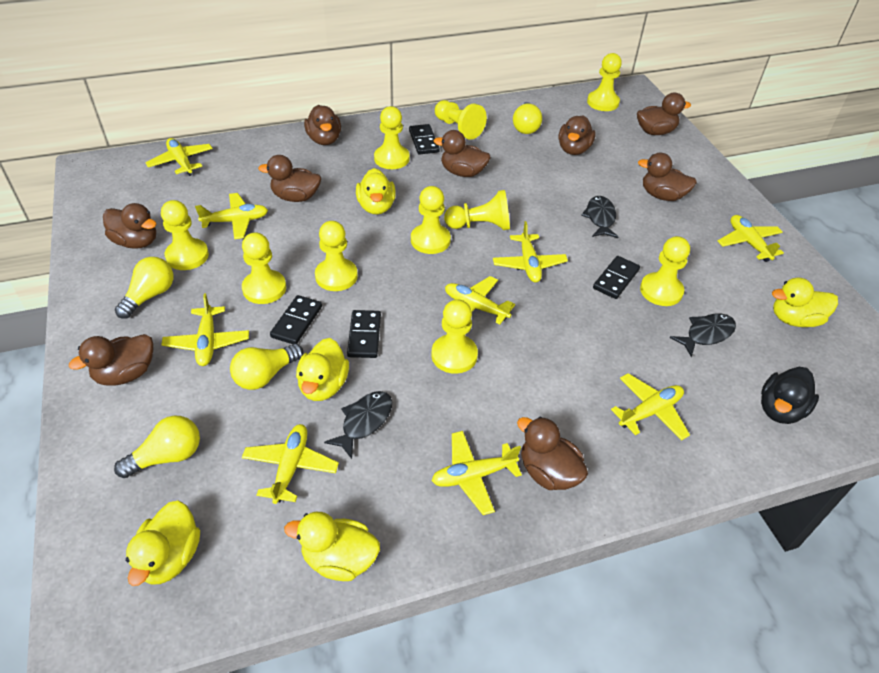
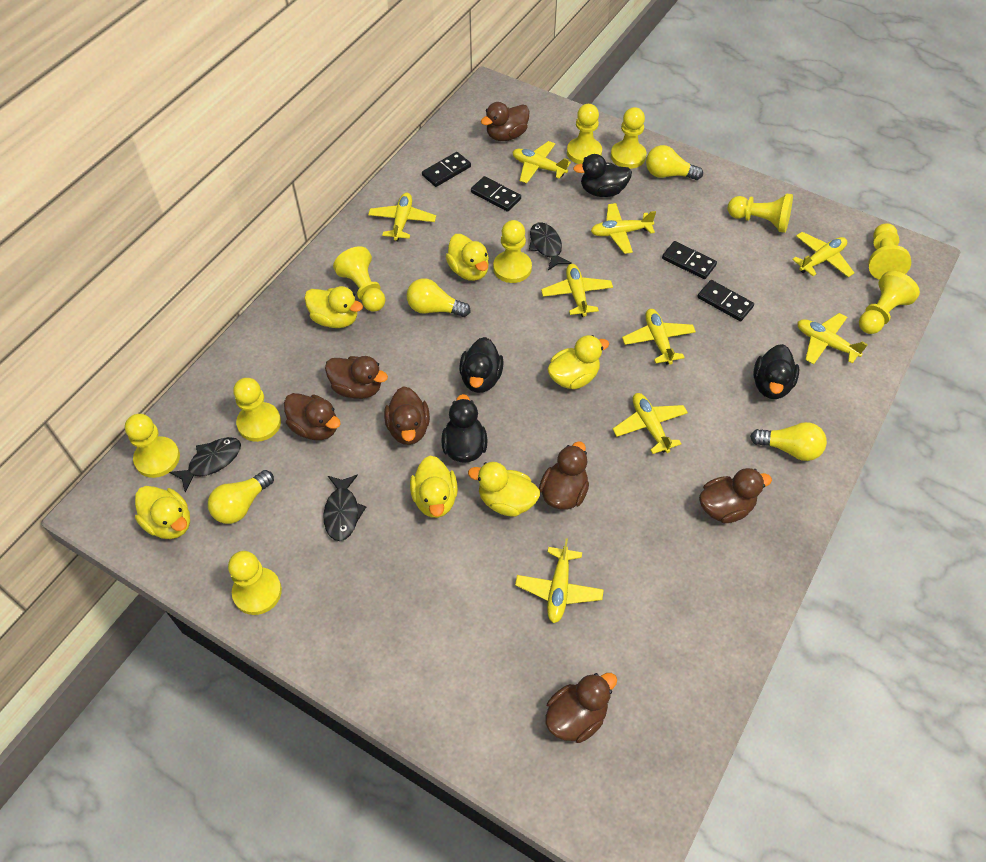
black duck: 1 -> 4
brown duck: 9 -> 7
yellow duck: 5 -> 6

